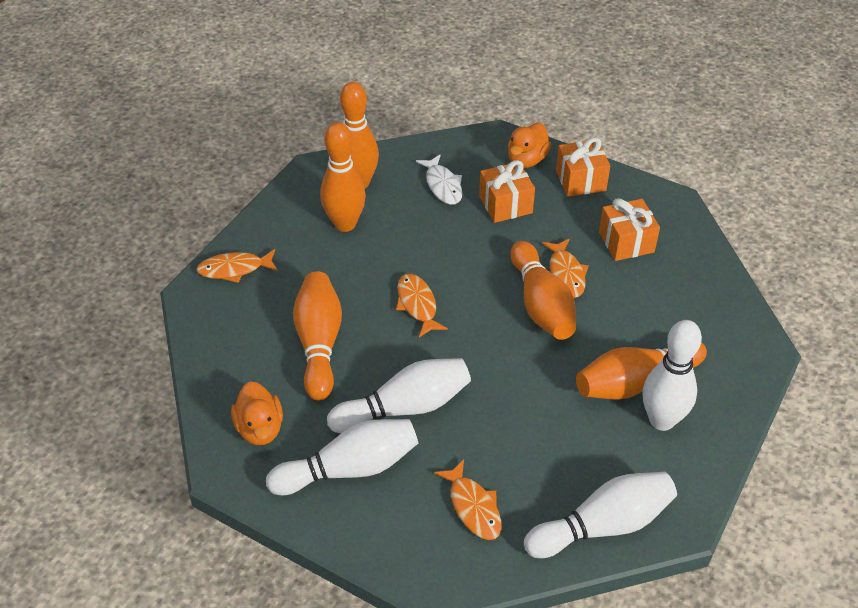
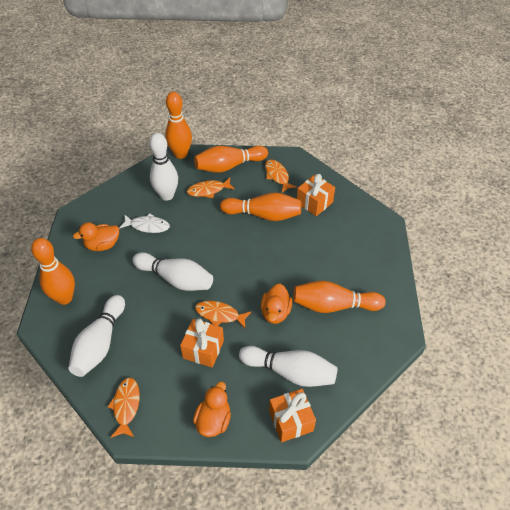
orange duck: 2 -> 3

